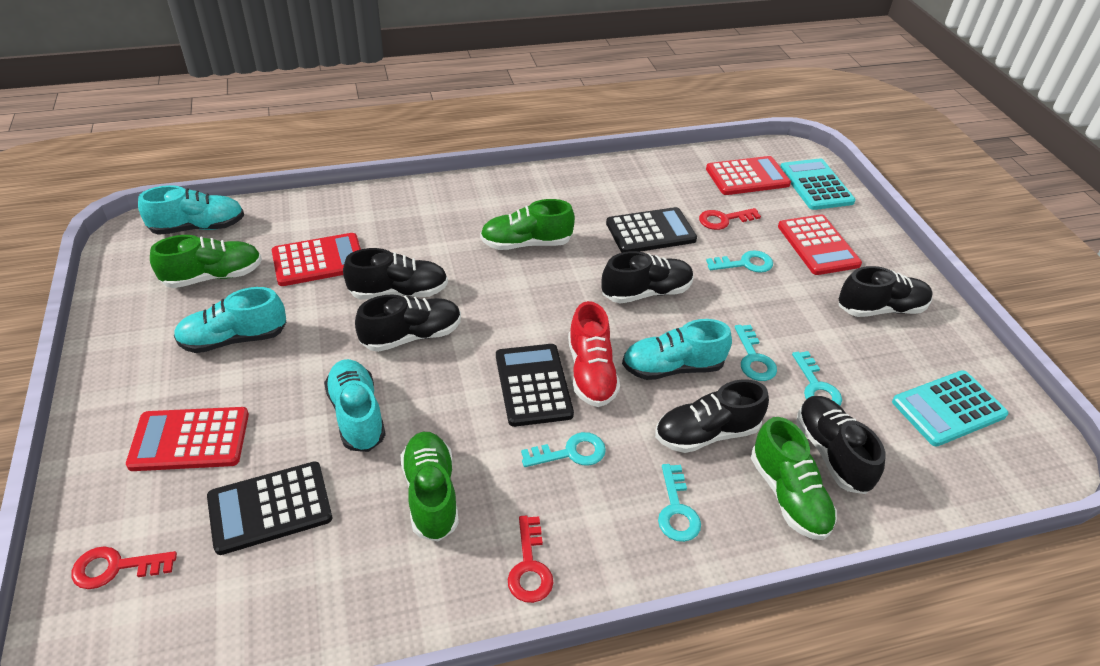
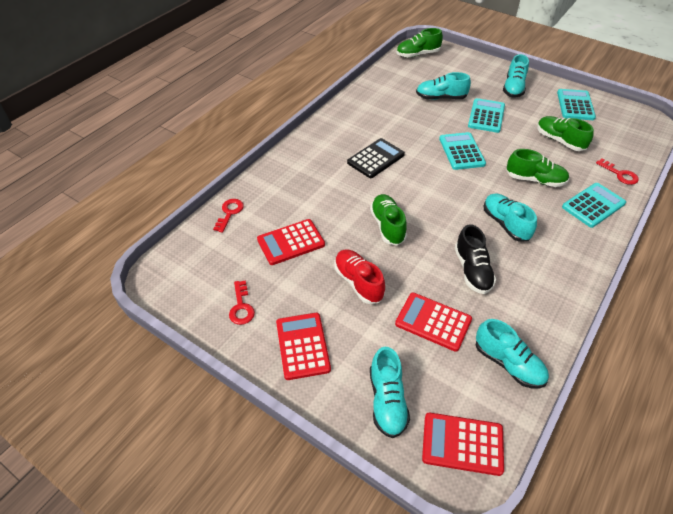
black calculator: 3 -> 1
black shoe: 6 -> 1
turquoise calculator: 2 -> 4
turquoise key: 5 -> 0
turquoise shoe: 4 -> 5

